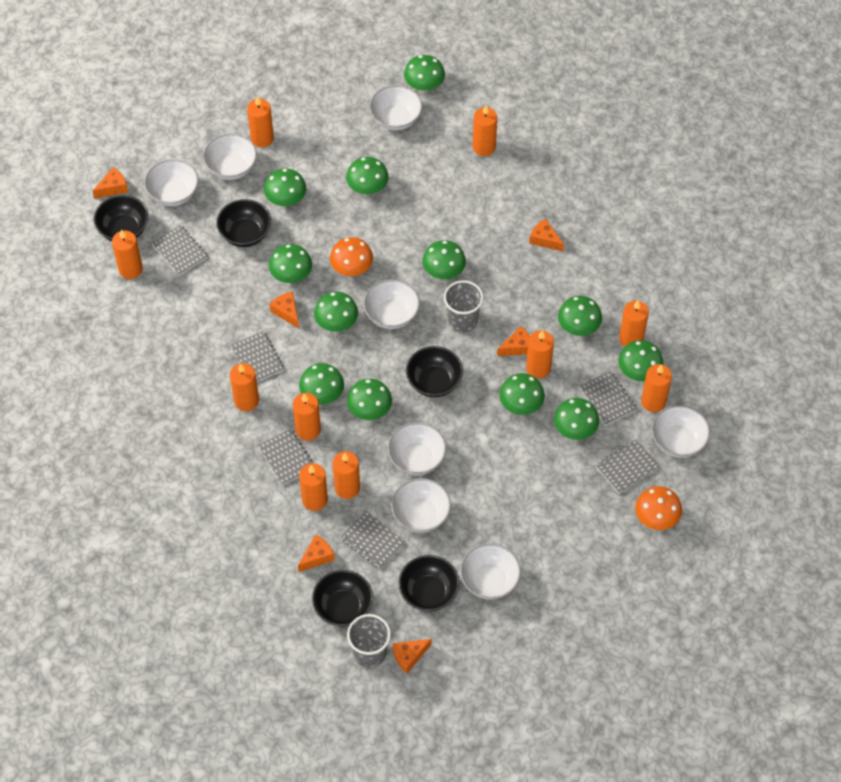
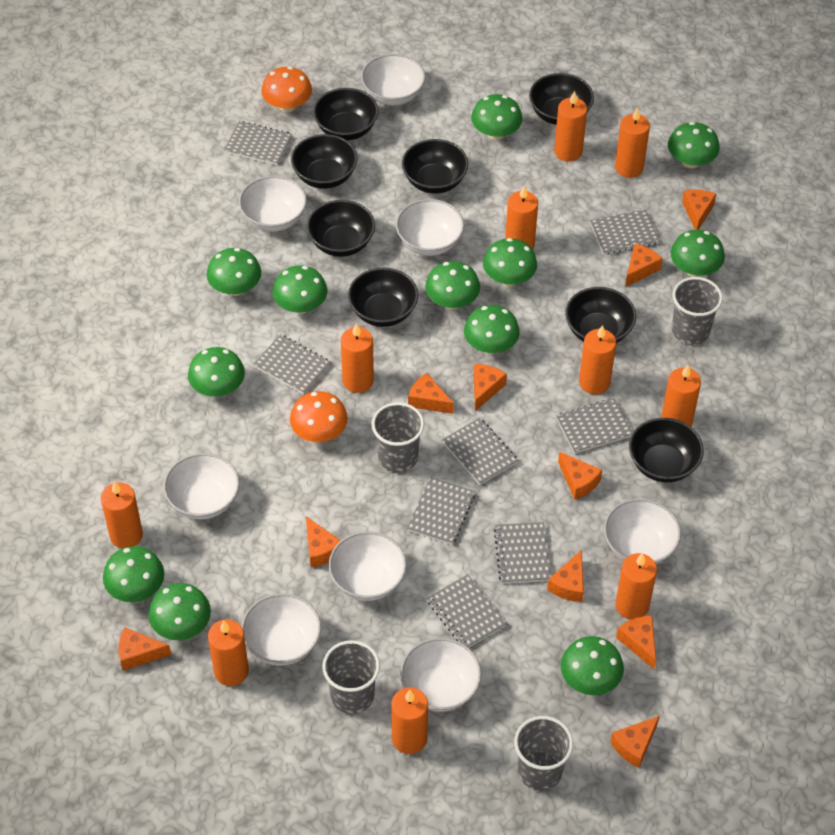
black bowl: 5 -> 8
grey cup: 2 -> 4
grey notebook: 6 -> 8
orange cheese: 6 -> 10

